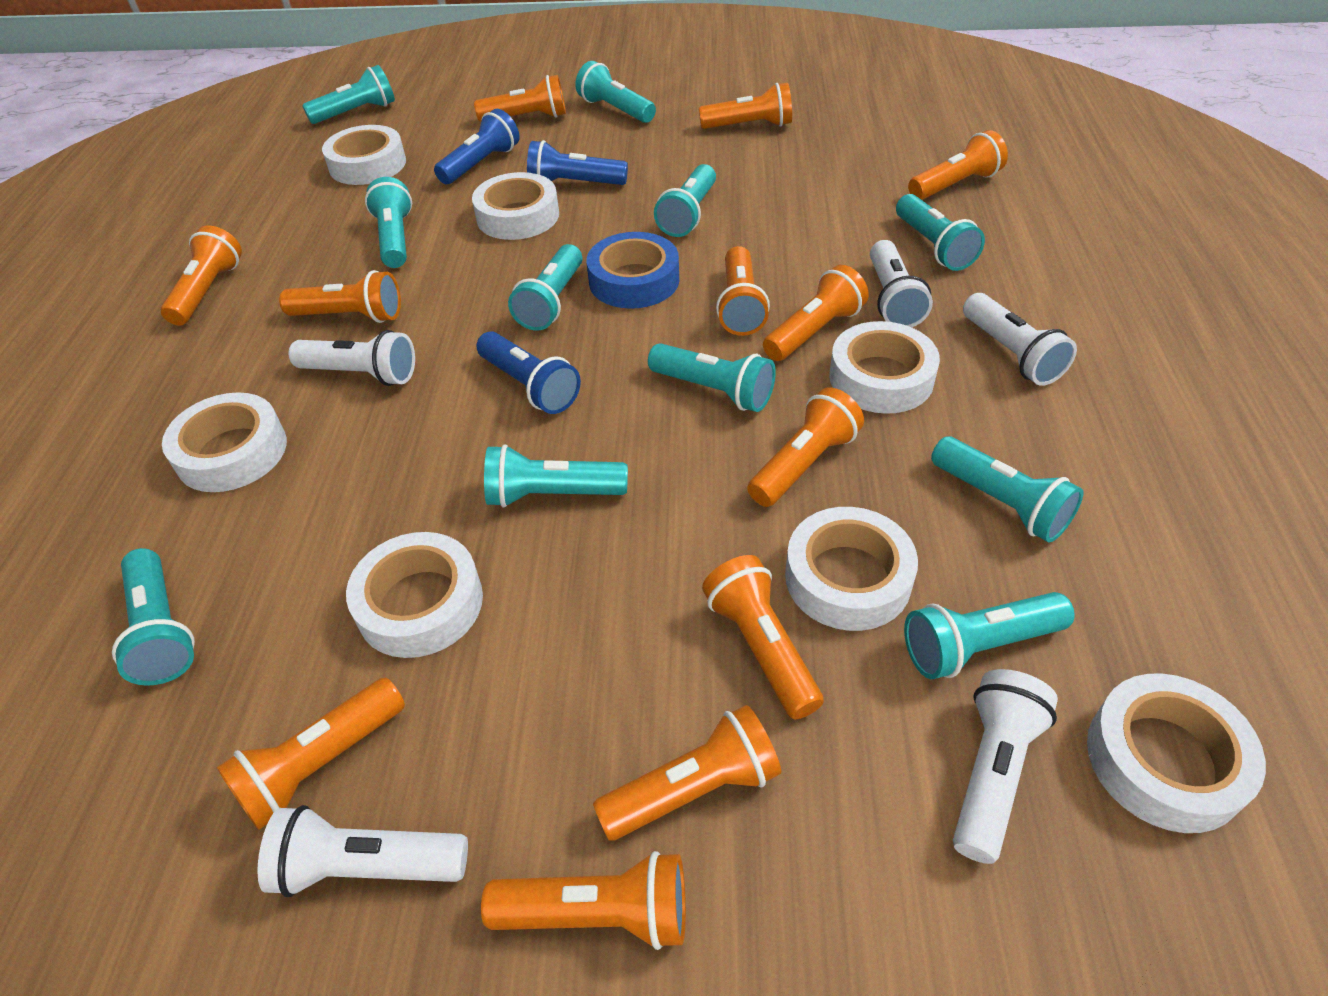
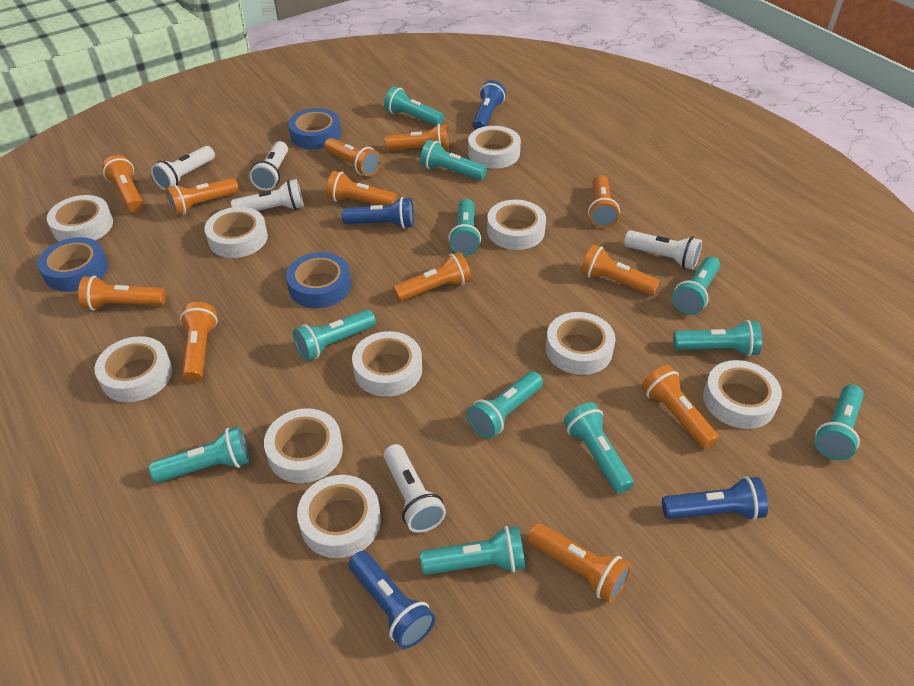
blue flashlight: 3 -> 4
blue tape: 1 -> 3
white tape: 7 -> 10

